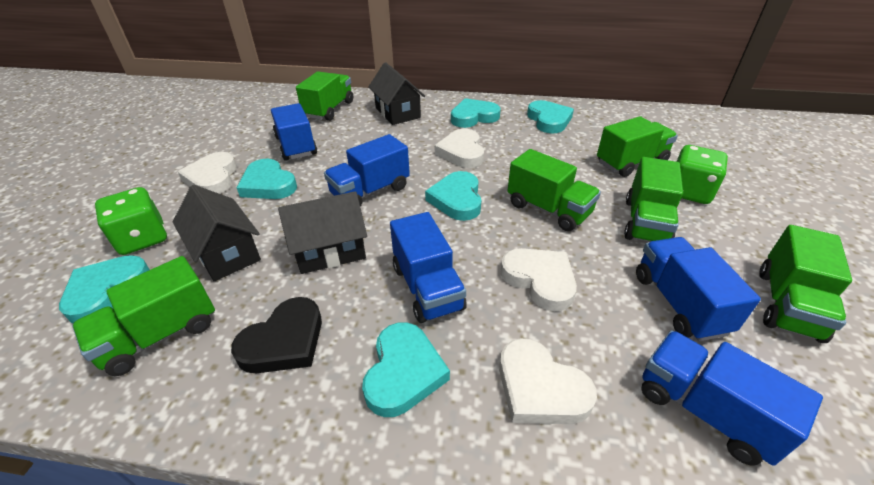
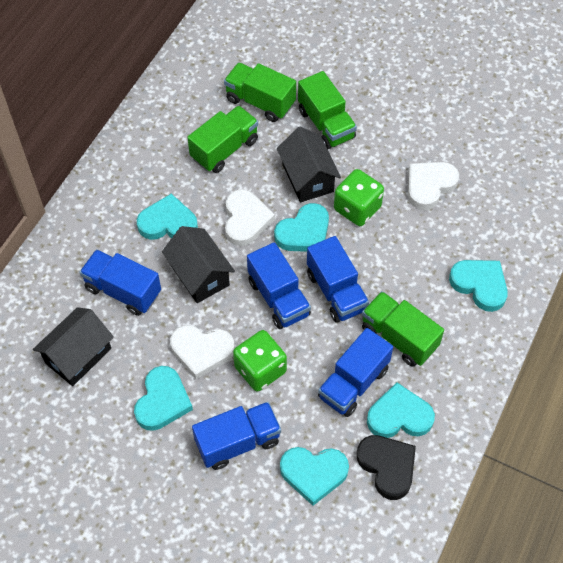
green truck: 6 -> 4
white heart: 4 -> 3

